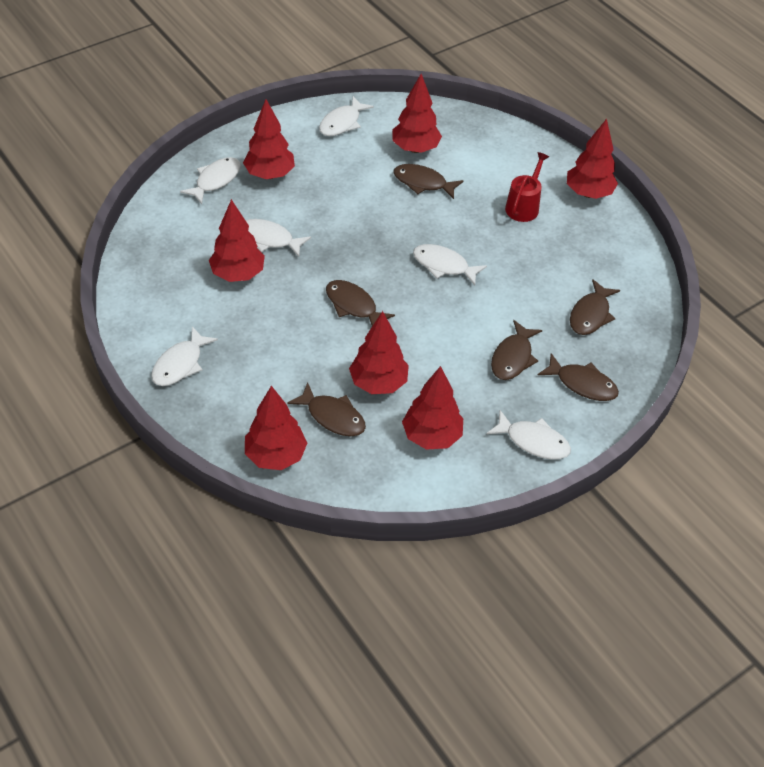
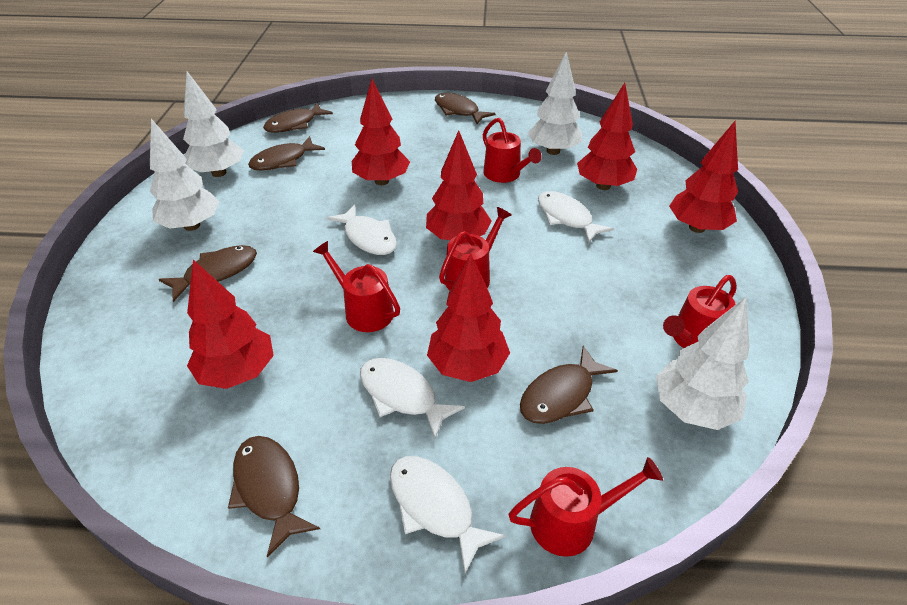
red tree: 7 -> 6
red watering can: 1 -> 5
white fish: 6 -> 4
white tree: 0 -> 4

